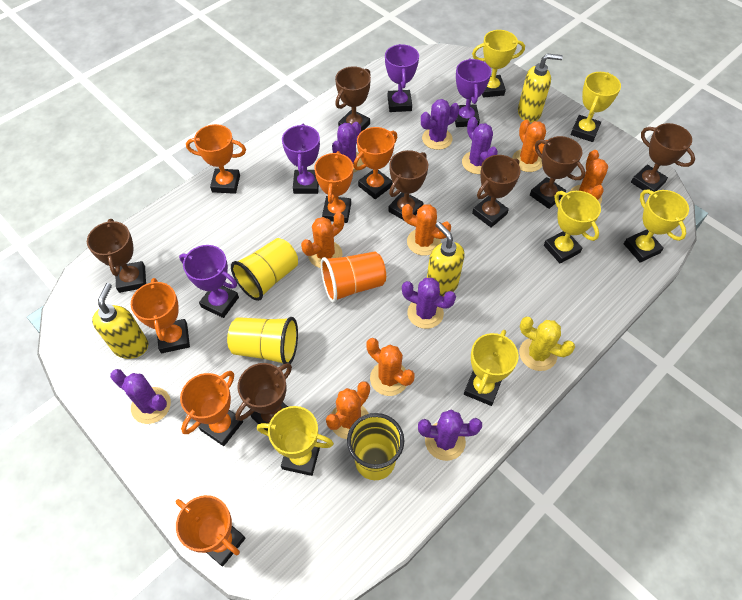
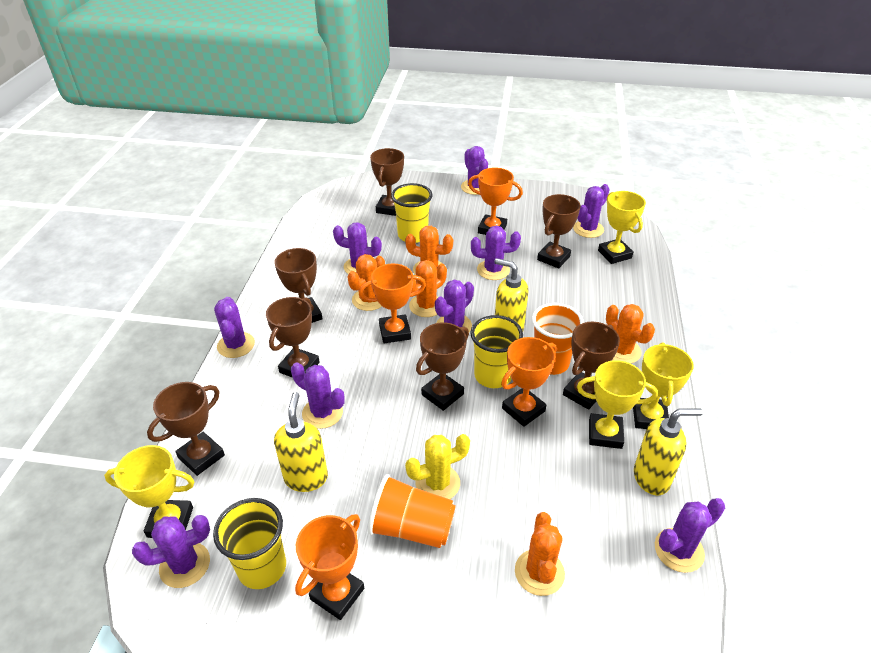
orange cactus: 6 -> 5
orange cup: 1 -> 2
orange trophy: 6 -> 4
purple cactus: 6 -> 9
purple trophy: 4 -> 0
yellow trophy: 6 -> 4

